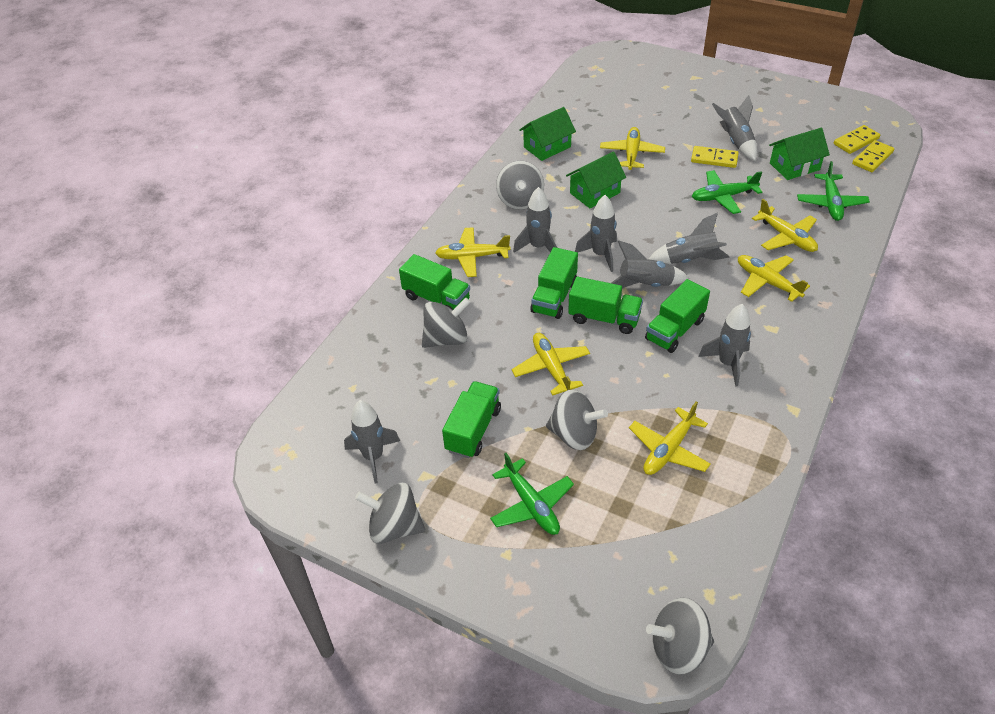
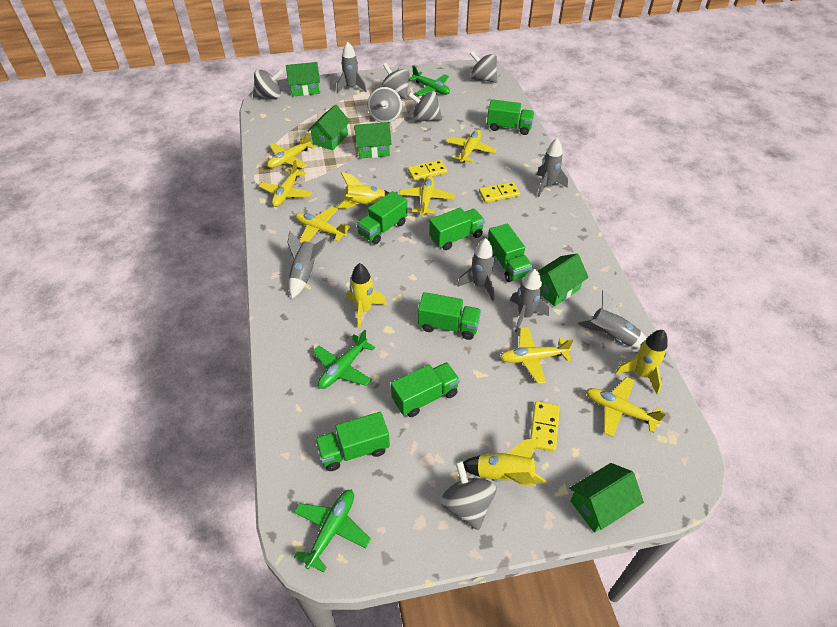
green house: 3 -> 5
green truck: 5 -> 7
grey rocket: 7 -> 6
grey spinning top: 5 -> 6
yellow plane: 6 -> 7
yellow rocket: 0 -> 4

